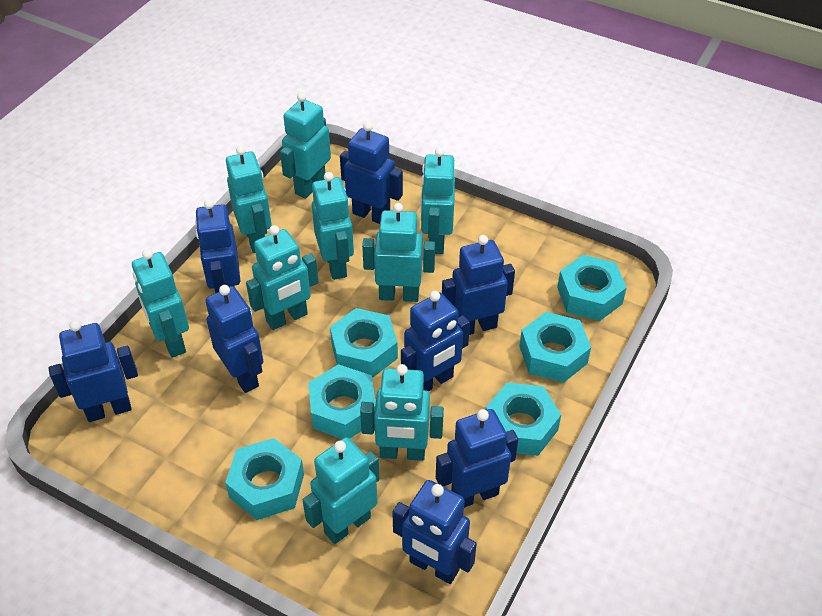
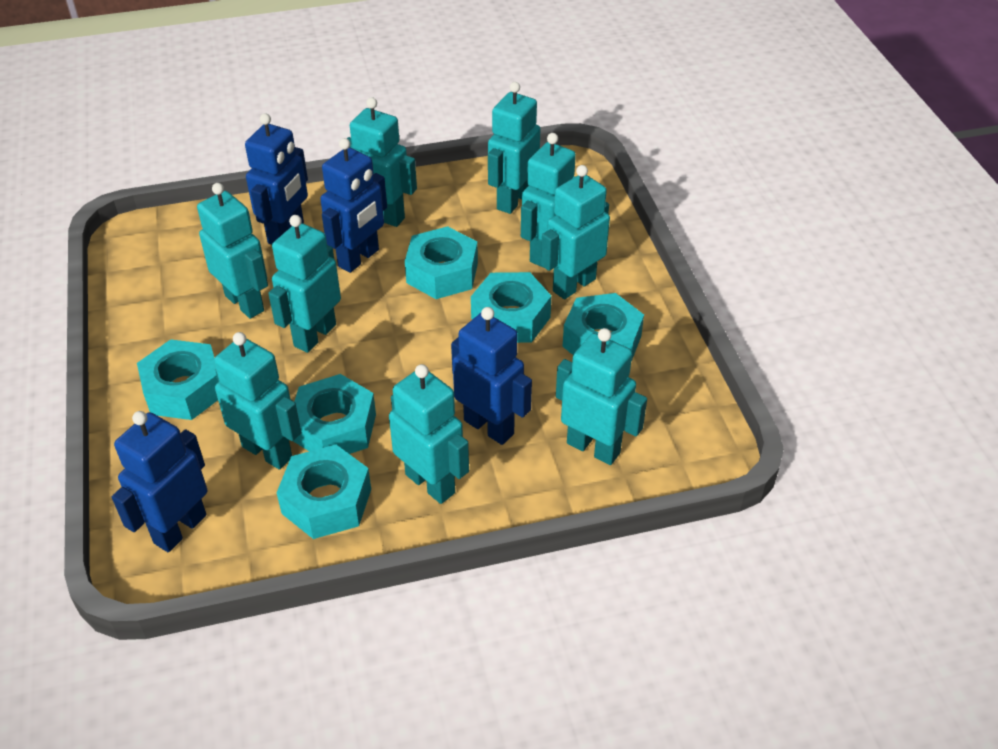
blue robot: 8 -> 4

